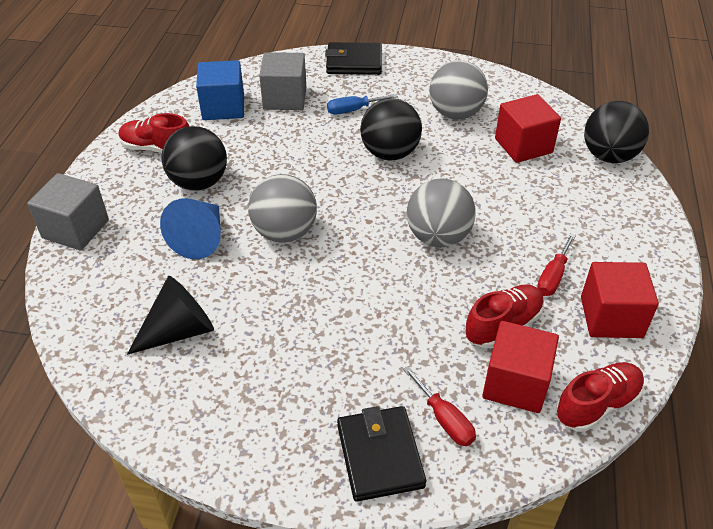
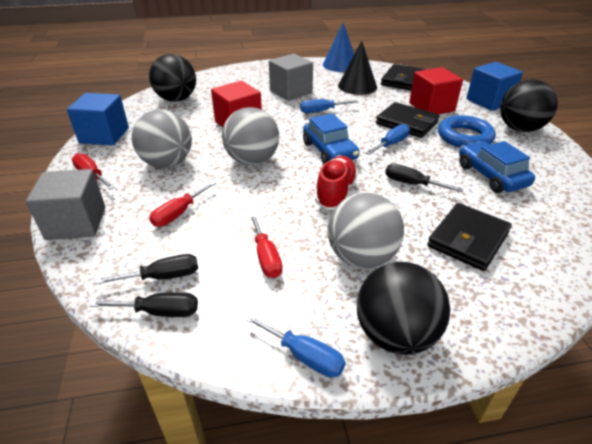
black screwdriver: 0 -> 3
black wallet: 2 -> 3
blue car: 0 -> 2
blue cube: 1 -> 2
blue ring: 0 -> 1
blue screwdriver: 1 -> 3
red cube: 3 -> 2
red screwdriver: 2 -> 3
red shoe: 3 -> 1

